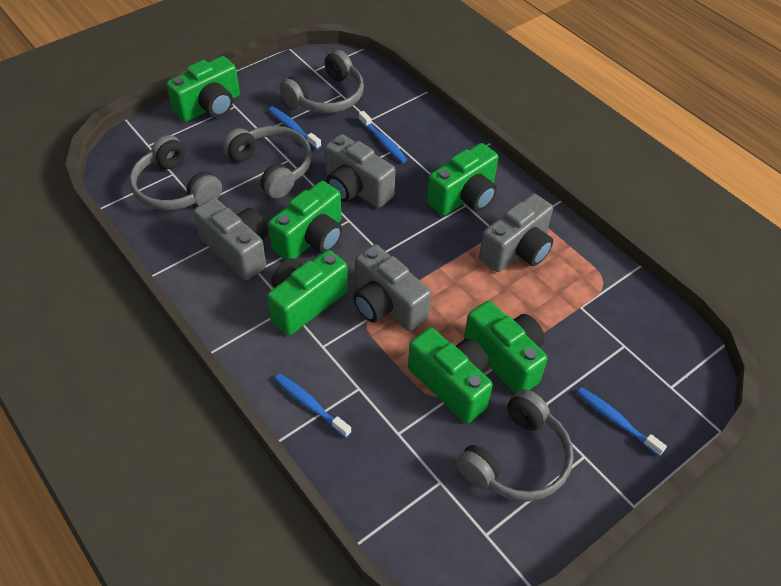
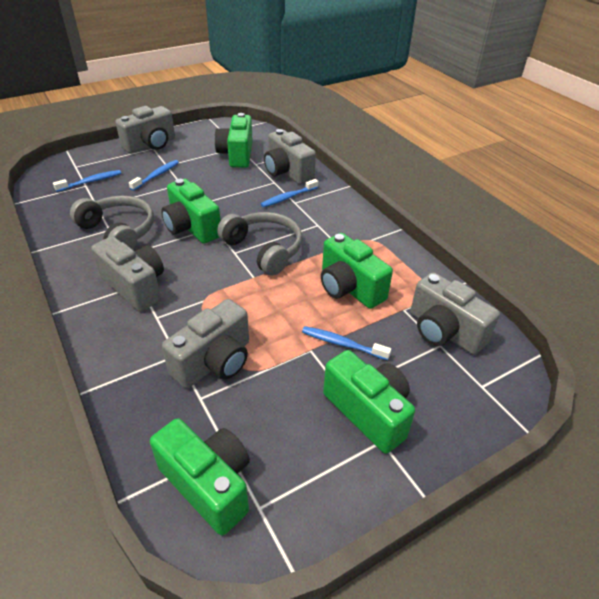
green camera: 6 -> 5
grey camera: 4 -> 5
grey headphones: 4 -> 2

